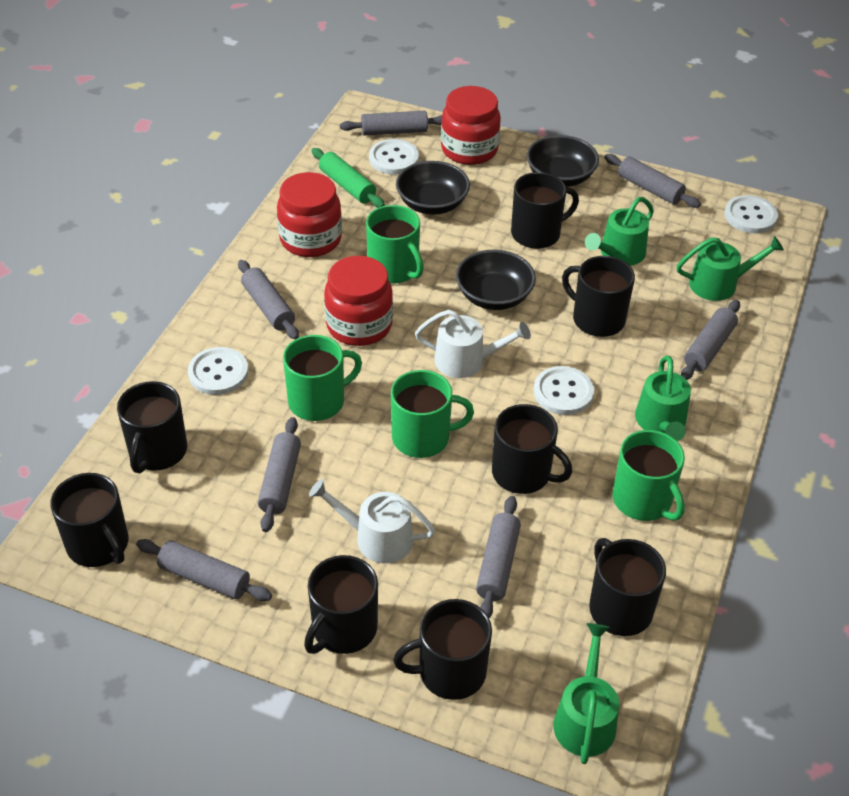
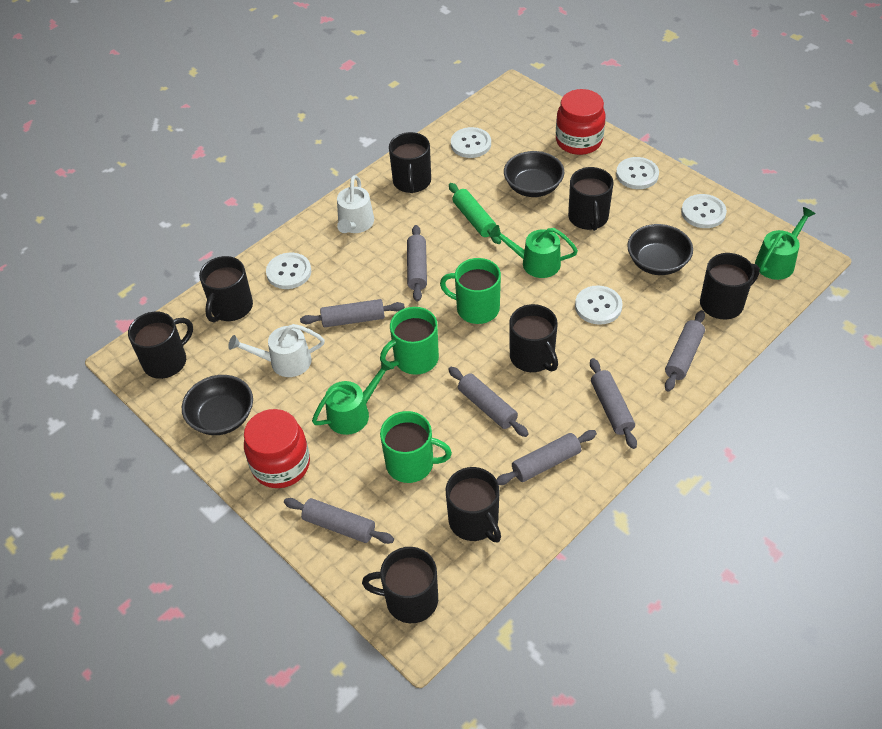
green mug: 4 -> 3
green watering can: 4 -> 3
red jar: 3 -> 2
white button: 4 -> 5

